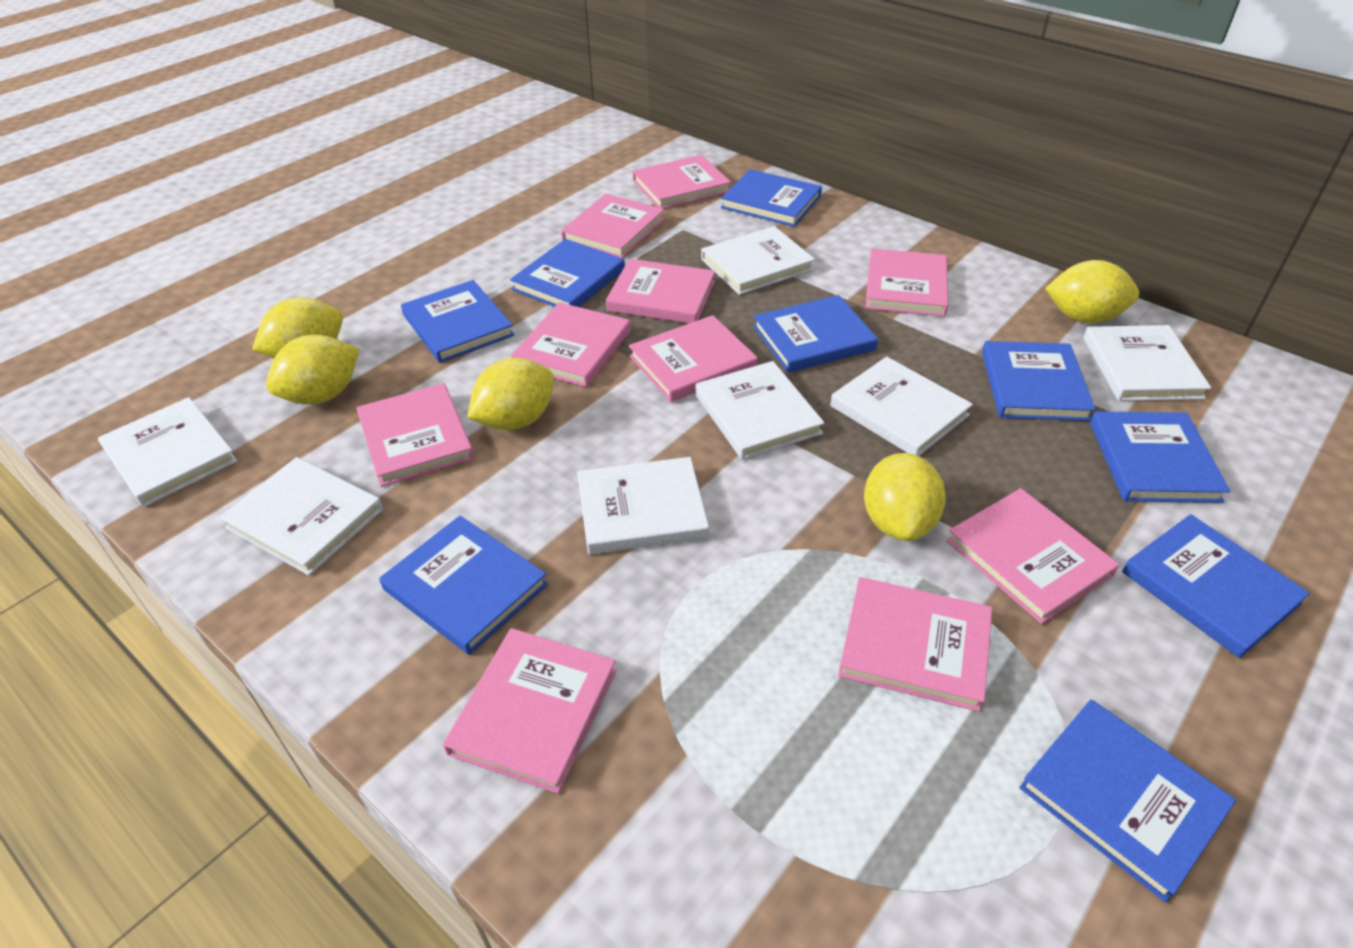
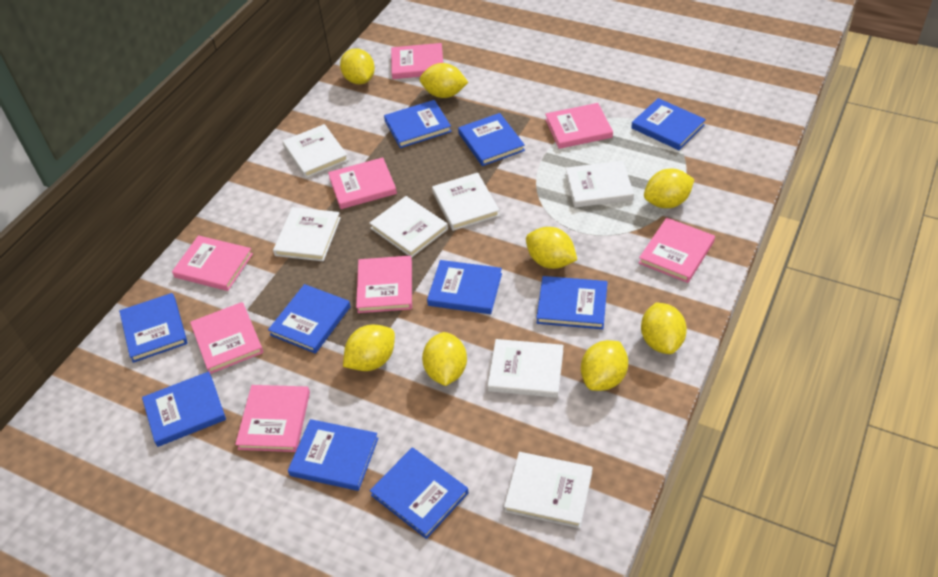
blue book: 9 -> 10
pink book: 10 -> 8
yellow lemon: 5 -> 8

